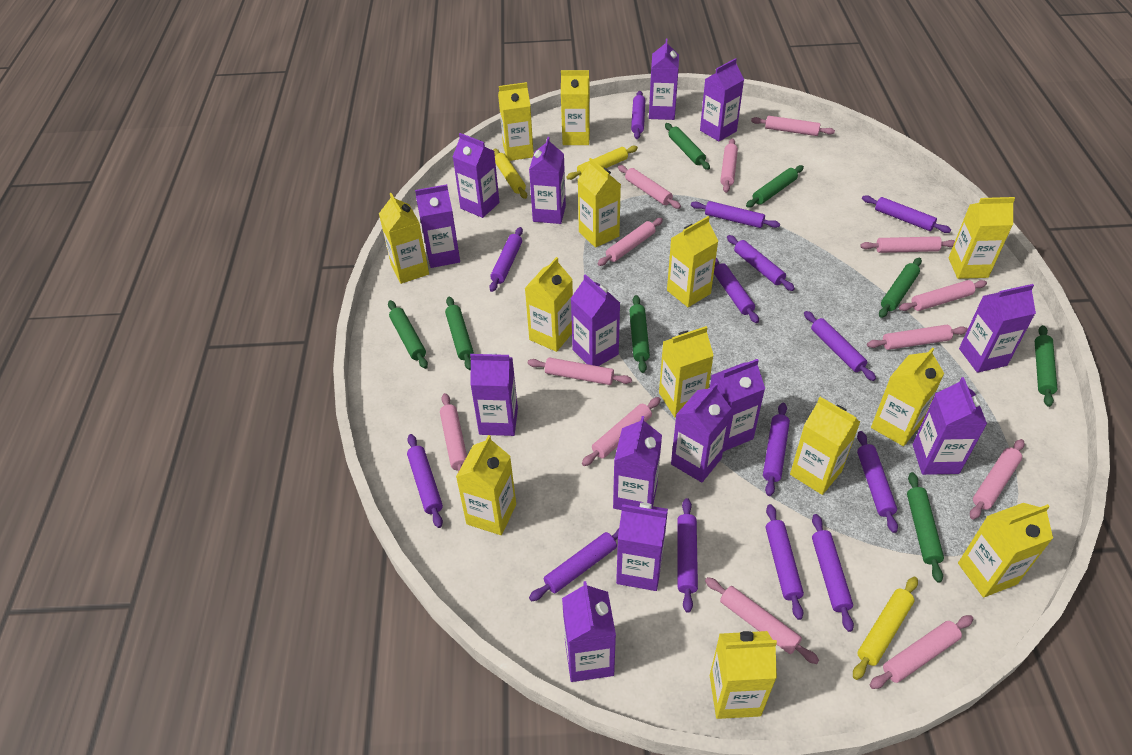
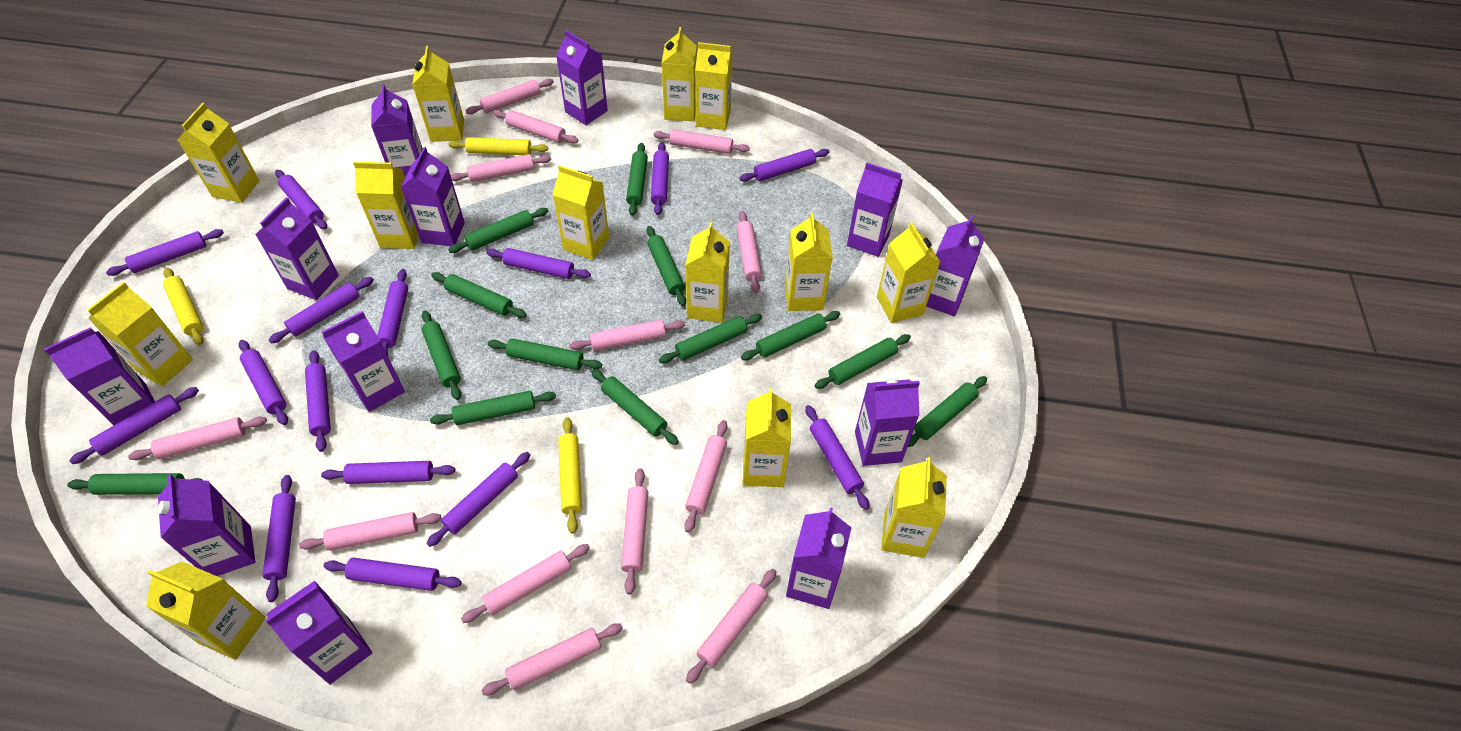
green rolling pin: 8 -> 13
purple carton: 14 -> 12
purple rolling pin: 14 -> 15

